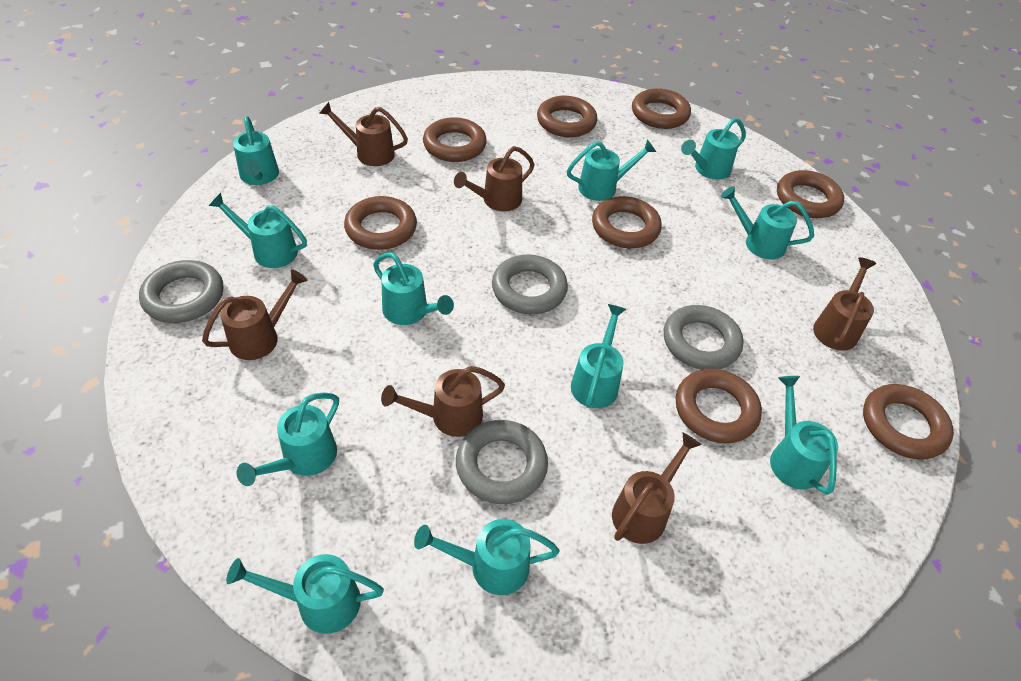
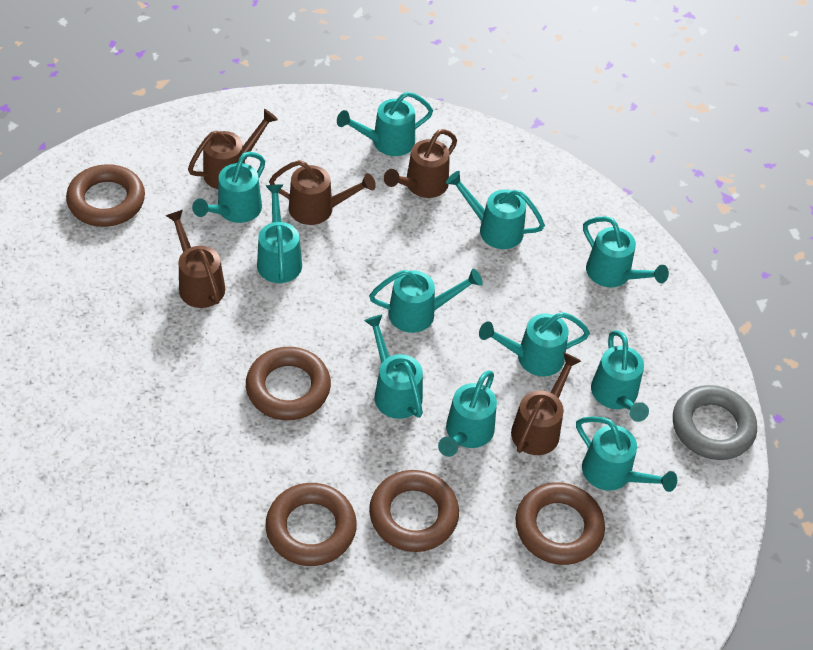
brown ring: 8 -> 5
brown watering can: 6 -> 5
grey ring: 4 -> 1

